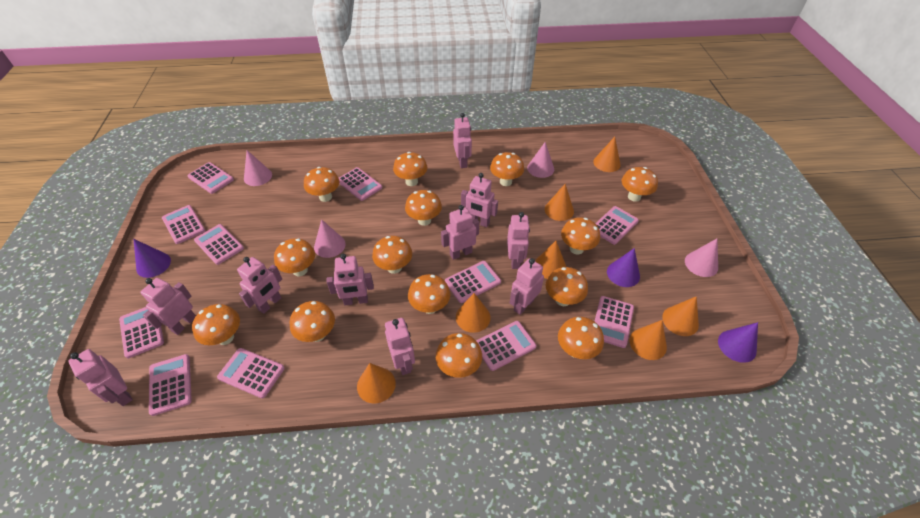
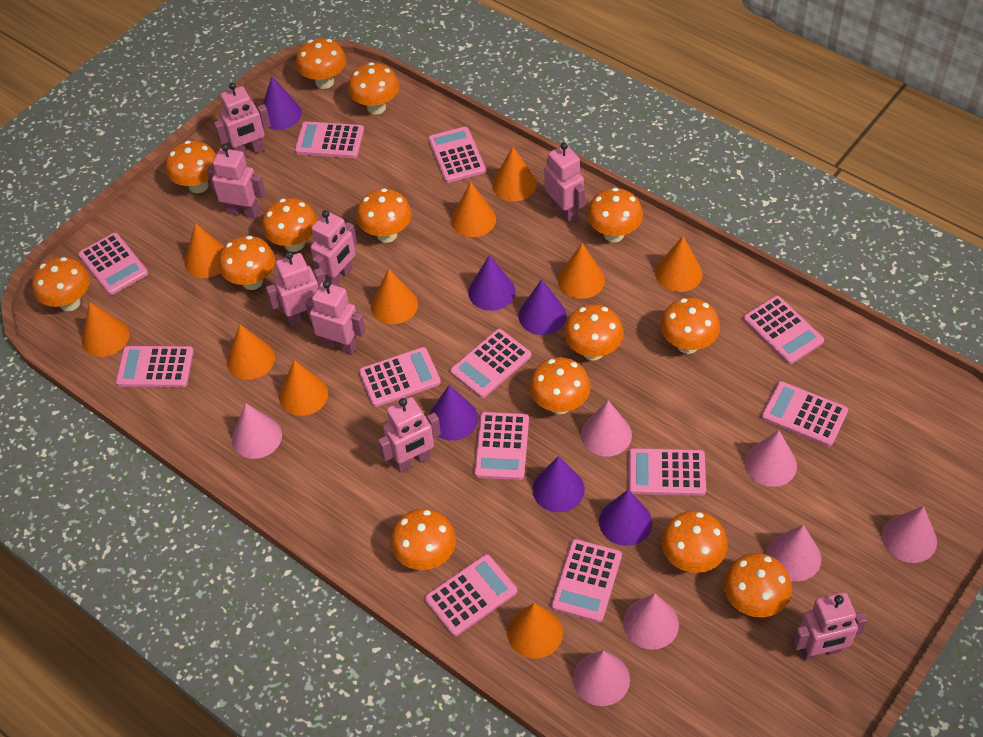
orange cone: 7 -> 10
pink calculator: 11 -> 12
pink cone: 4 -> 7
pink robot: 10 -> 8
purple cone: 3 -> 6

